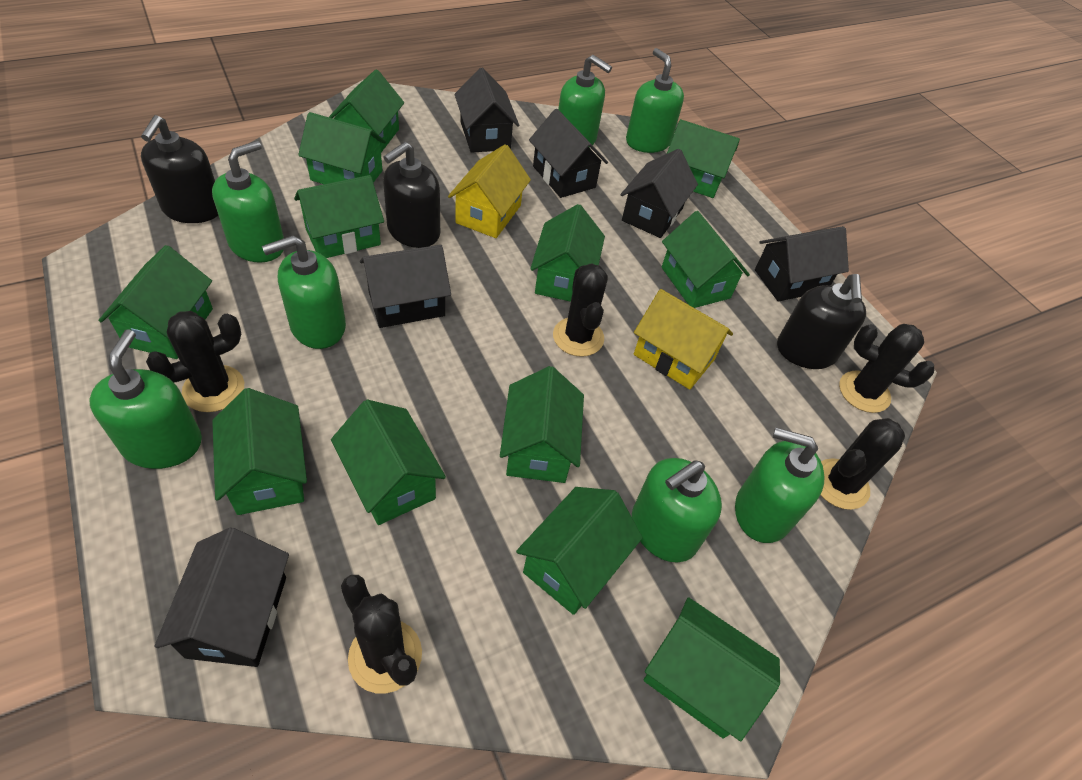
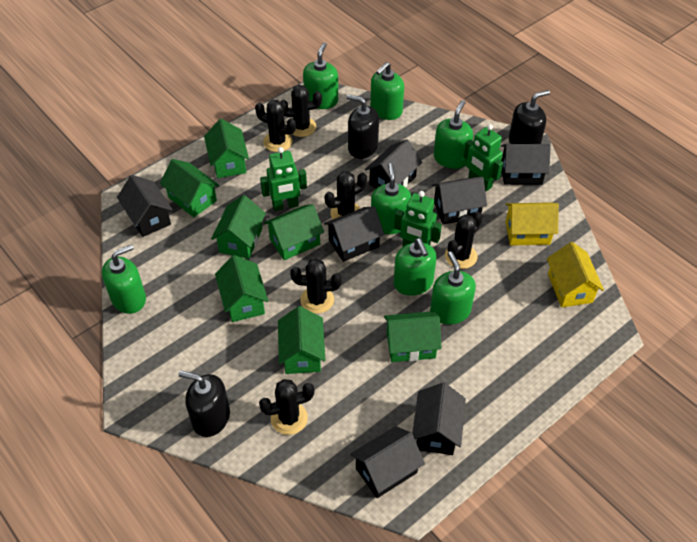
black cactus: 5 -> 6
black house: 6 -> 7
green house: 12 -> 7
green robot: 0 -> 3

